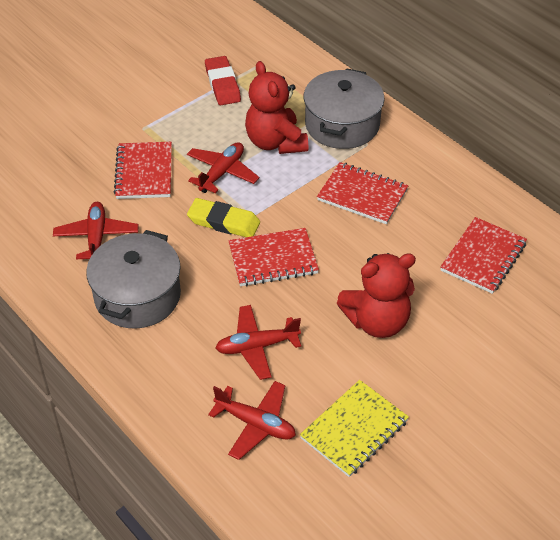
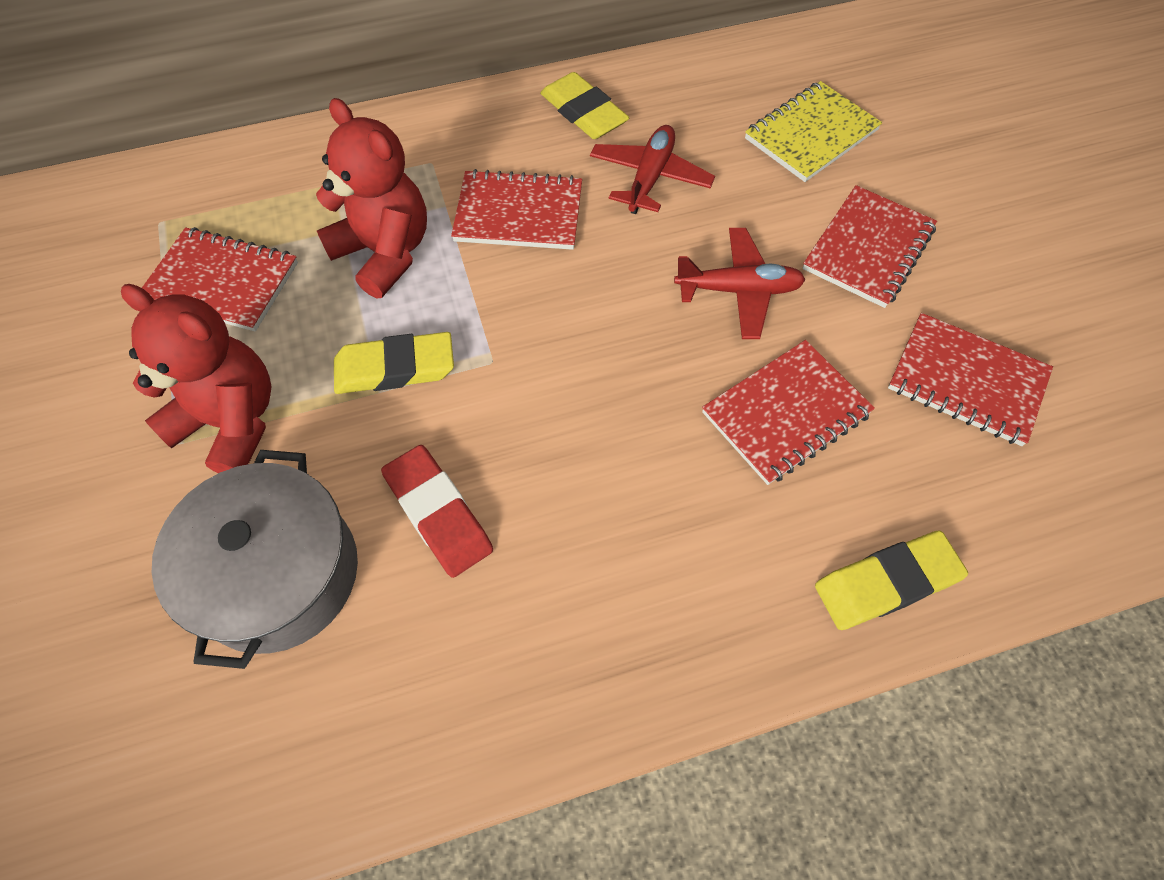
grey pot: 2 -> 1
red notebook: 4 -> 5
red plane: 4 -> 2
yellow eraser: 1 -> 3

